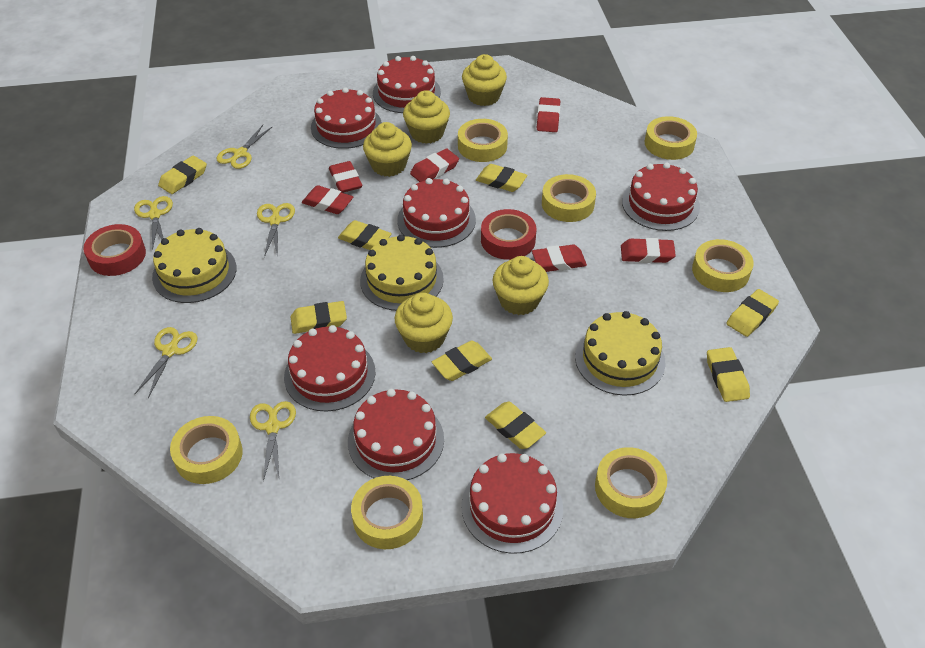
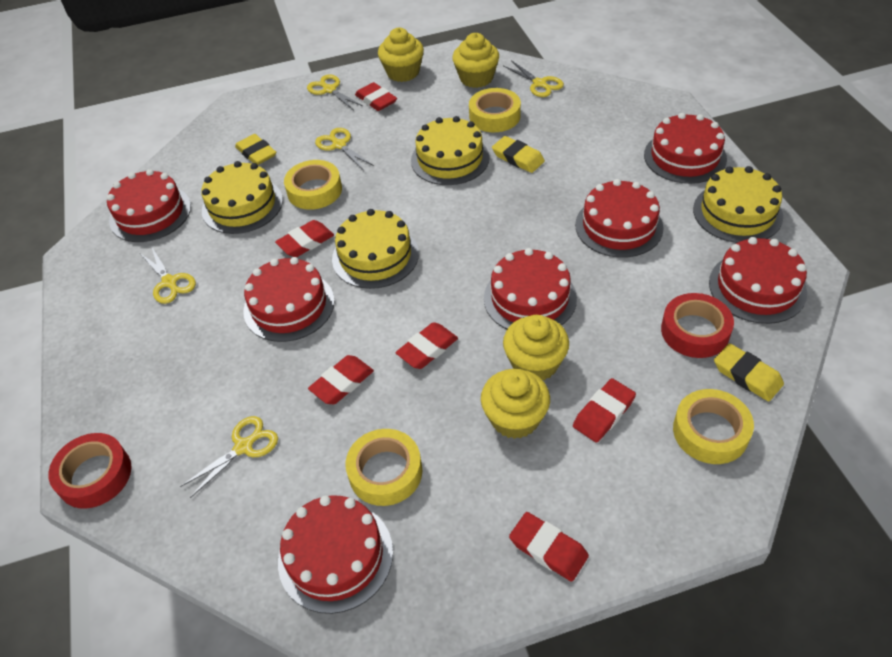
yellow cake: 3 -> 4
yellow cupcake: 5 -> 4
yellow eraser: 8 -> 3
yellow tape: 7 -> 4

